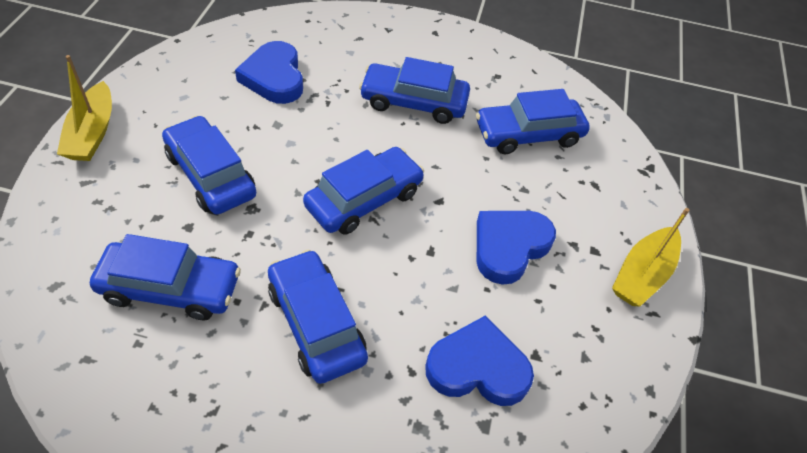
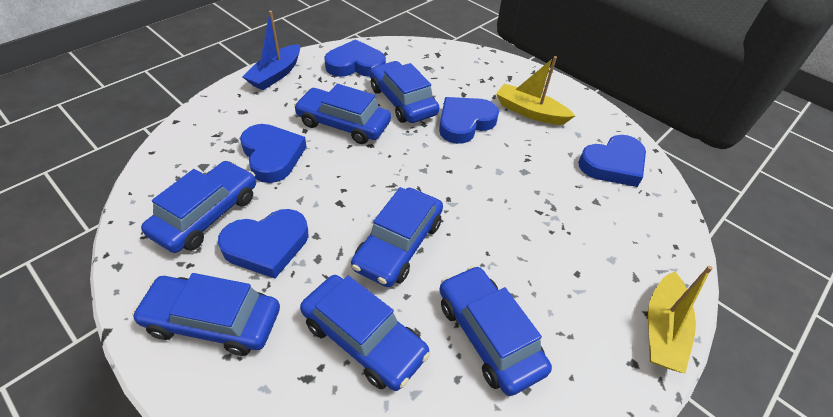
blue boat: 0 -> 1
blue car: 6 -> 7
blue heart: 3 -> 5

